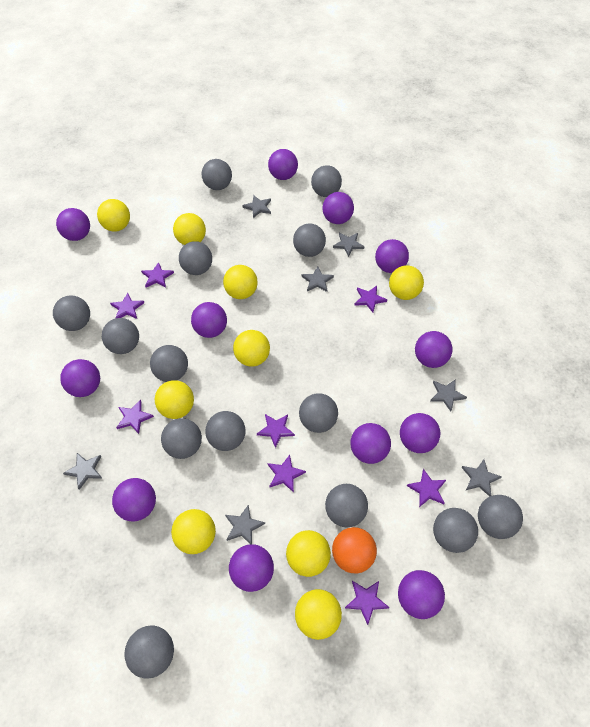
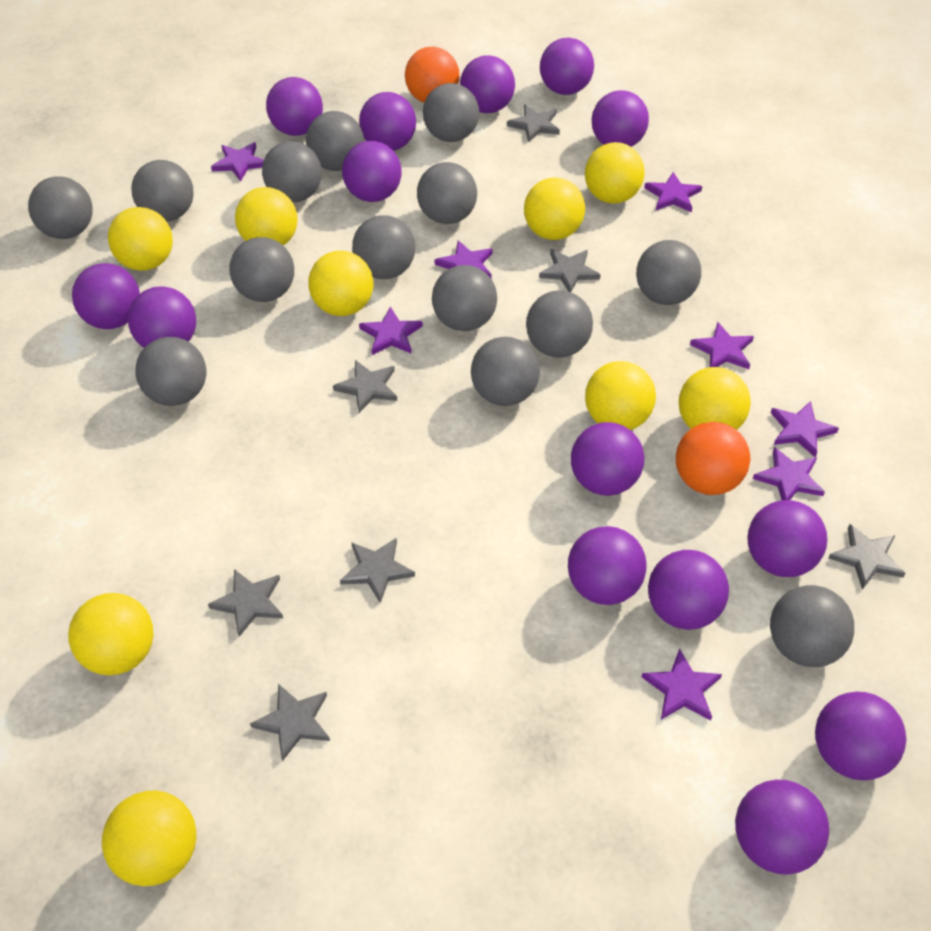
orange ball: 1 -> 2
purple ball: 12 -> 14

